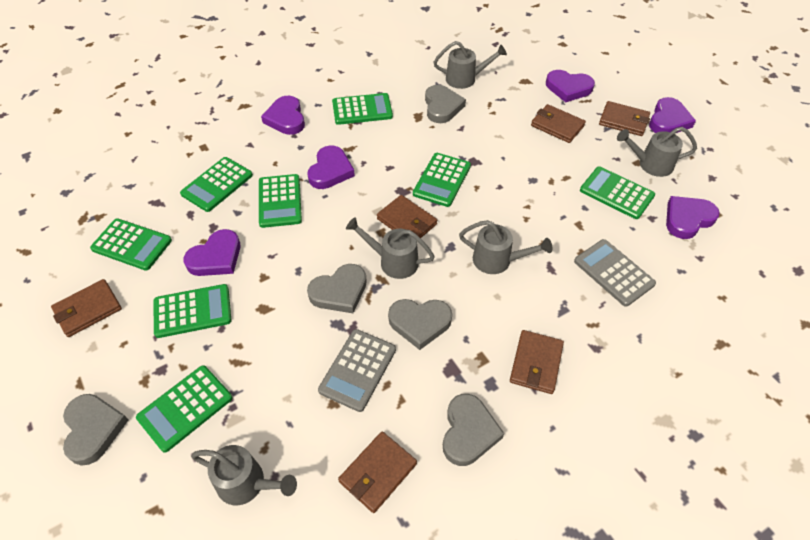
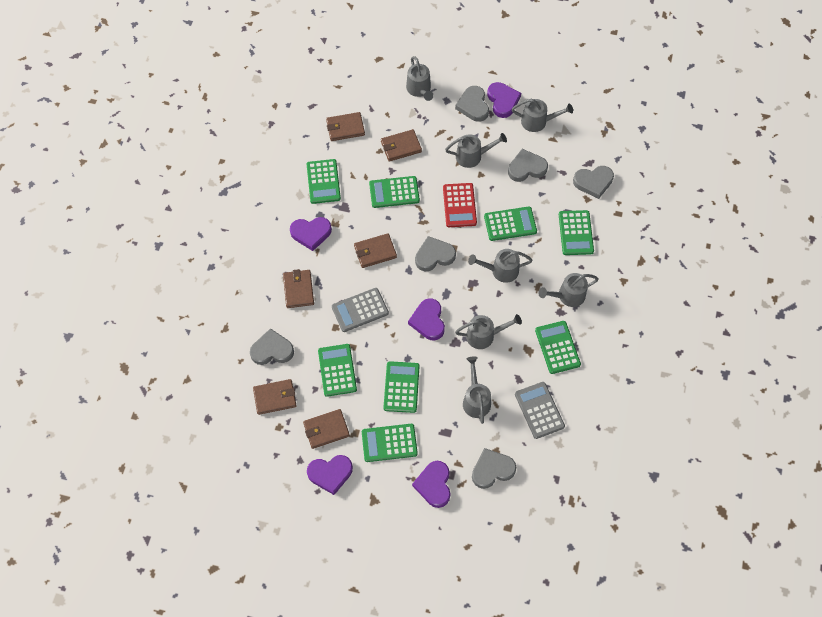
grey heart: 5 -> 6
grey watering can: 5 -> 7
purple heart: 6 -> 5
red calculator: 0 -> 1

